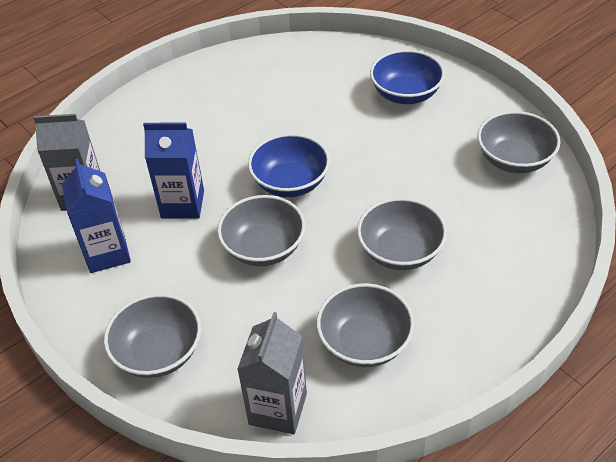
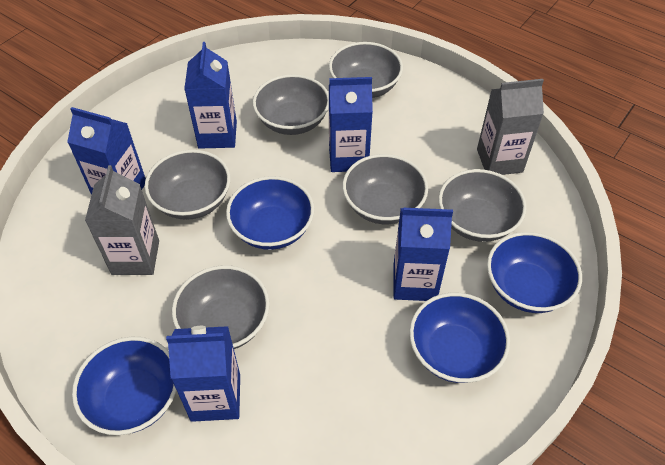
blue bowl: 2 -> 4
blue carton: 2 -> 5
grey bowl: 5 -> 6

